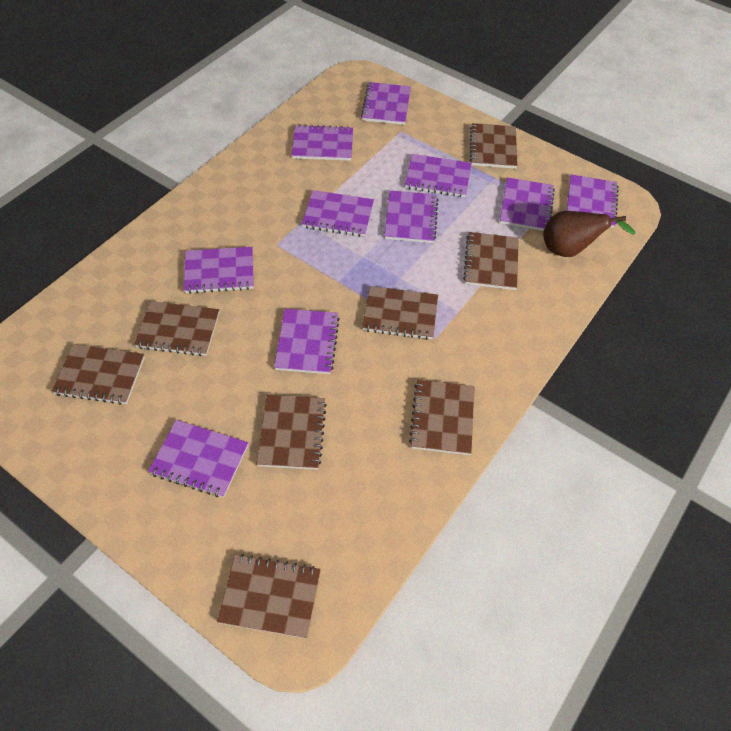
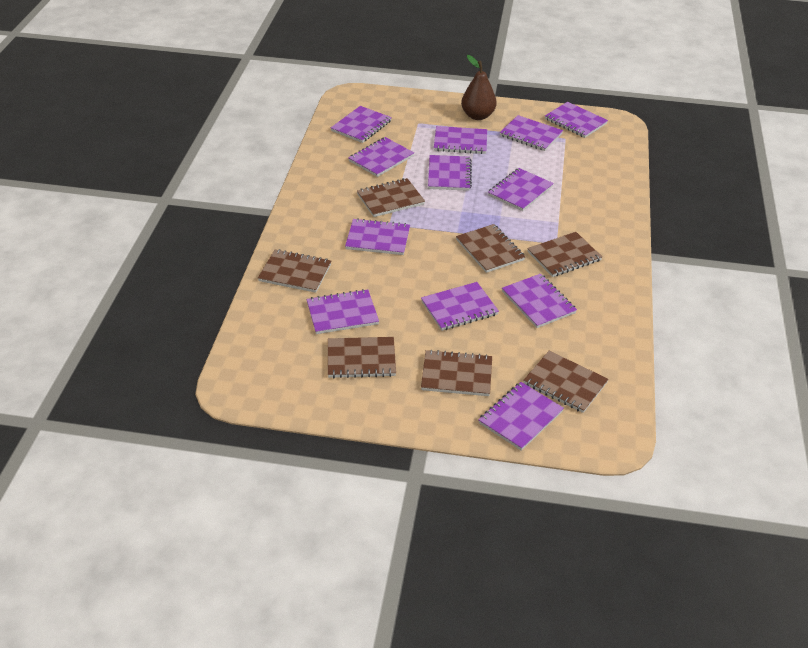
brown notebook: 8 -> 7
purple notebook: 10 -> 12

